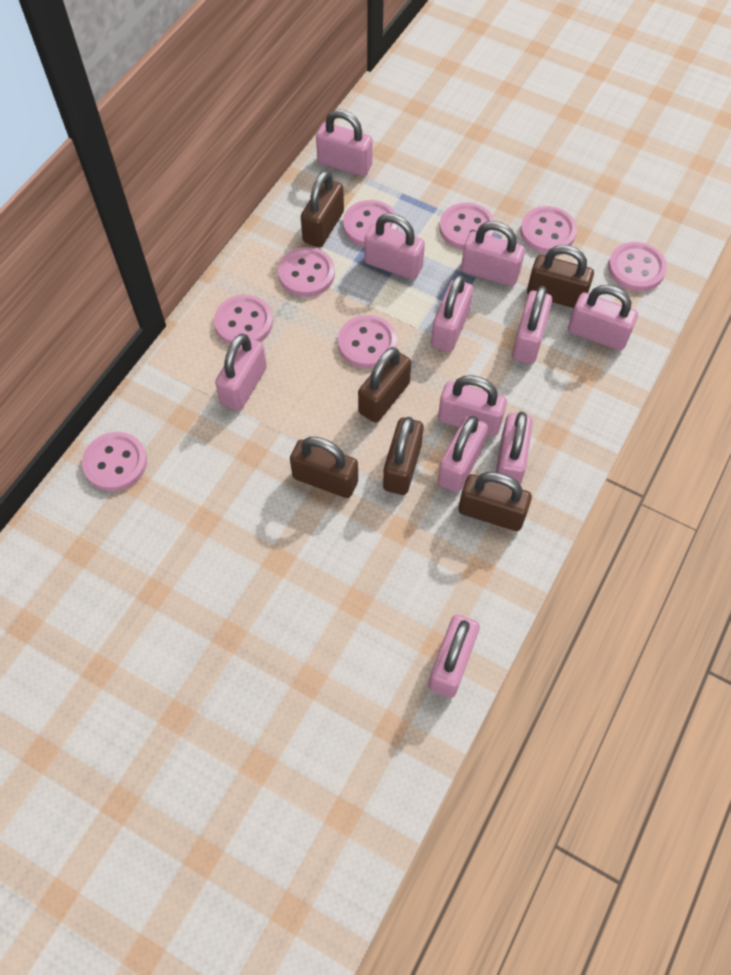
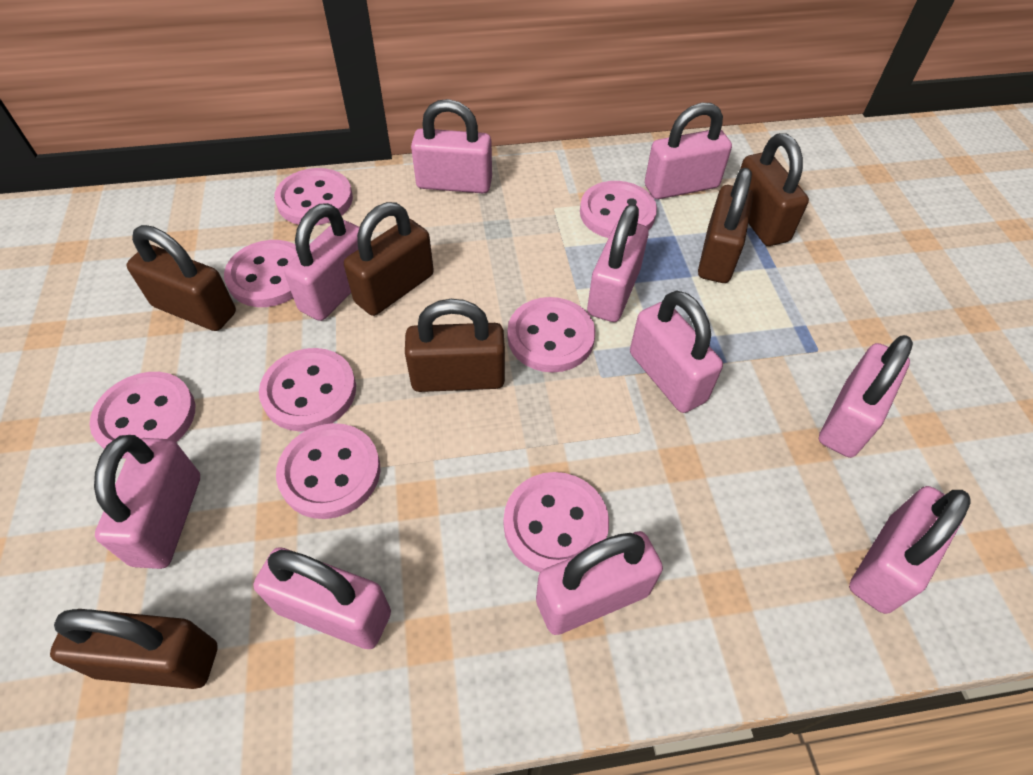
pink padlock: 11 -> 10

